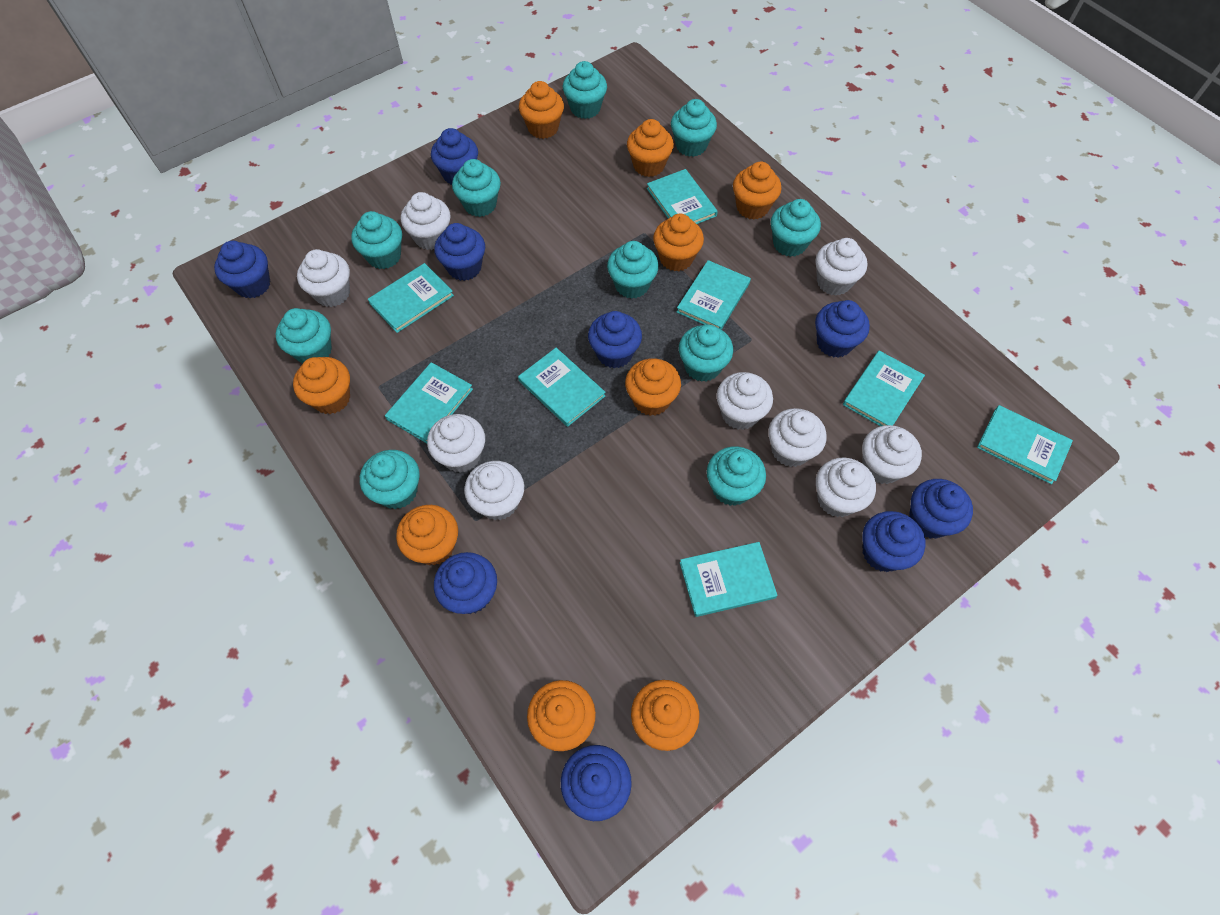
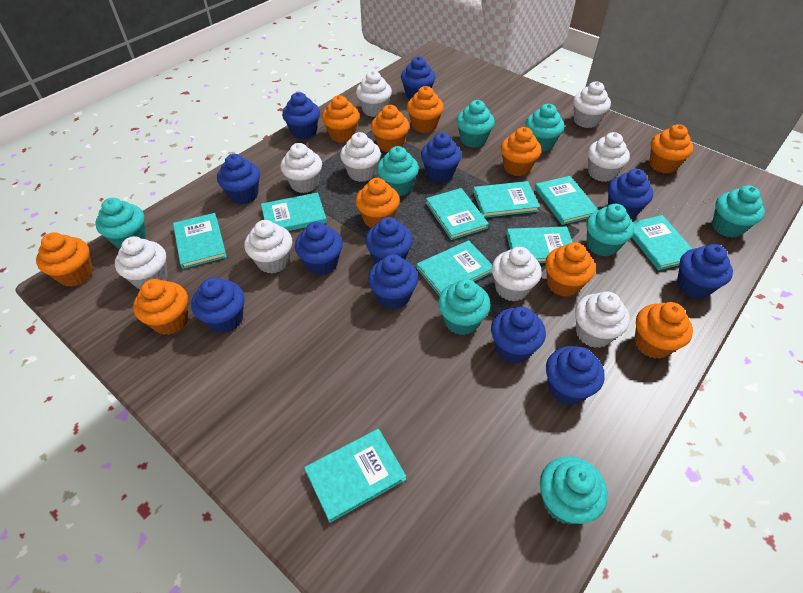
blue cupcake: 9 -> 12
orange cupcake: 9 -> 10
turquoise book: 8 -> 9
turquoise cupcake: 10 -> 8

